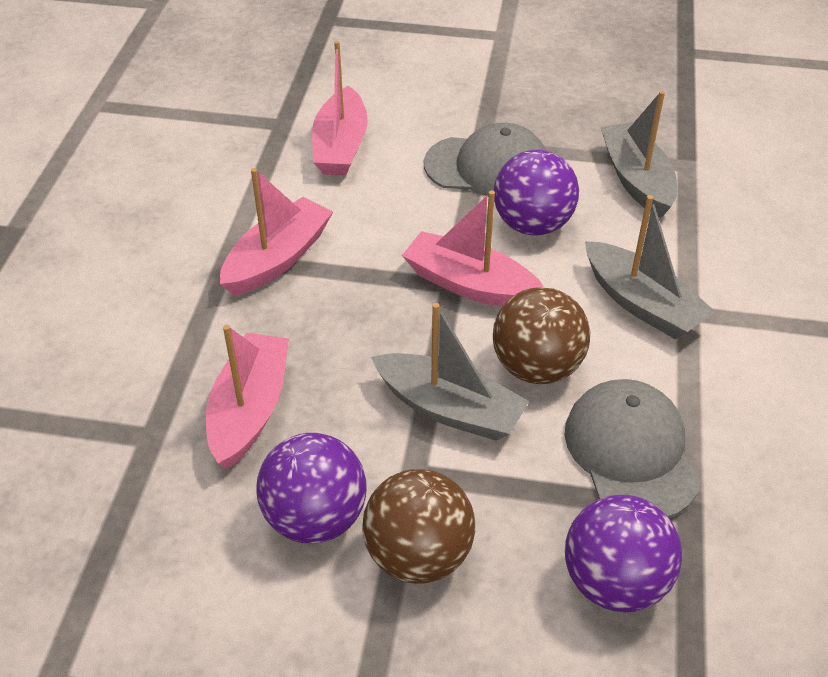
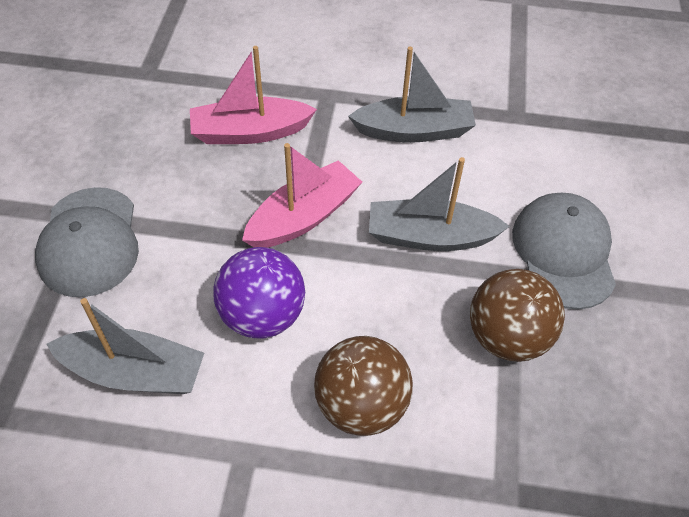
pink boat: 4 -> 2
purple ball: 3 -> 1

